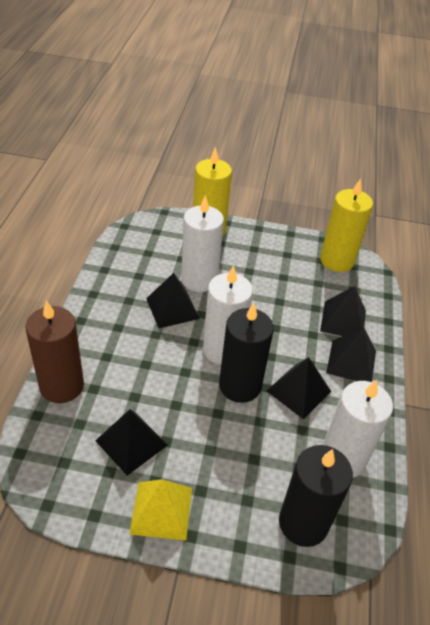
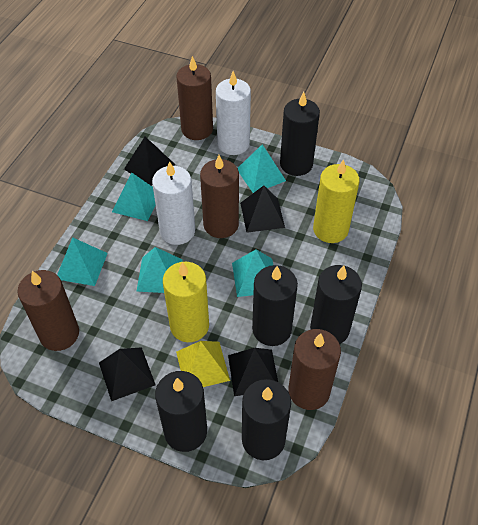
black candle: 2 -> 5
black pyramid: 5 -> 4
brown candle: 1 -> 4
turquoise pyramid: 0 -> 5
white candle: 3 -> 2

